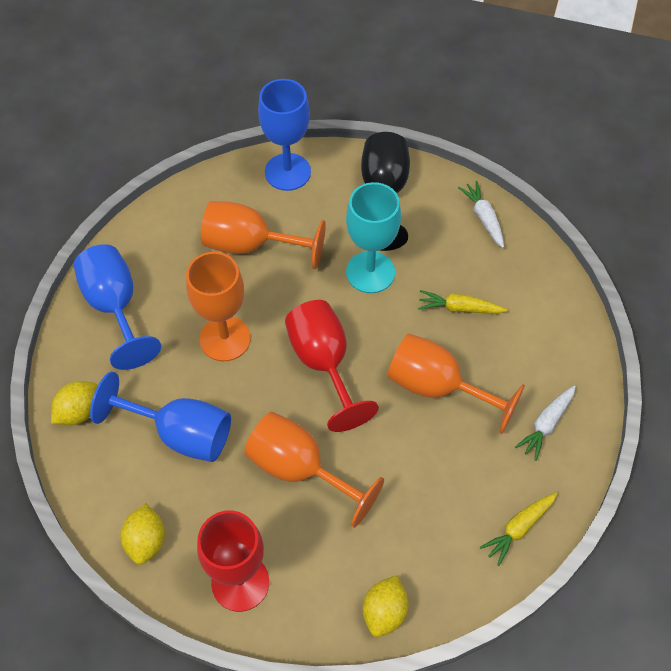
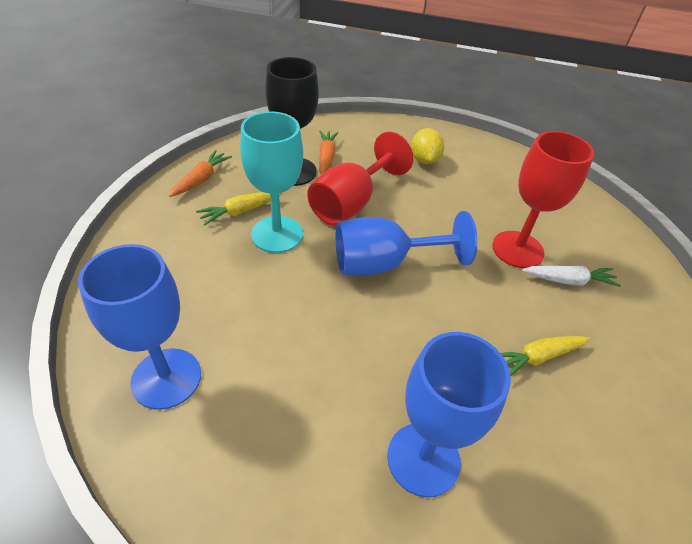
orange carrot: 0 -> 2
orange goblet: 4 -> 0
white carrot: 2 -> 1
yellow lemon: 3 -> 1

